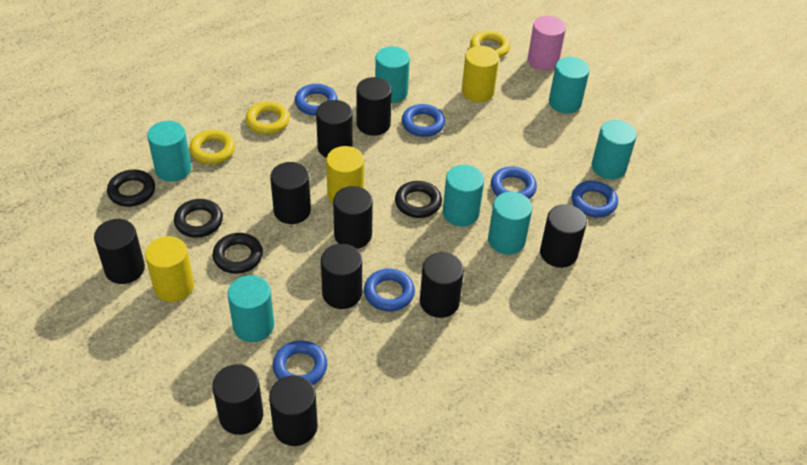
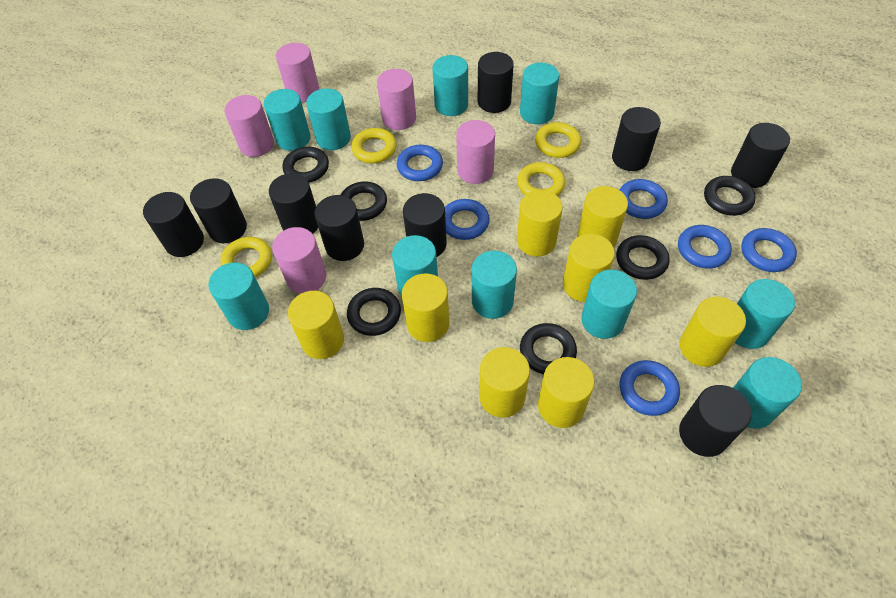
black cylinder: 10 -> 9
black ring: 4 -> 6
pink cylinder: 1 -> 5
turquoise cylinder: 7 -> 10
yellow cylinder: 3 -> 8
yellow ring: 3 -> 4

